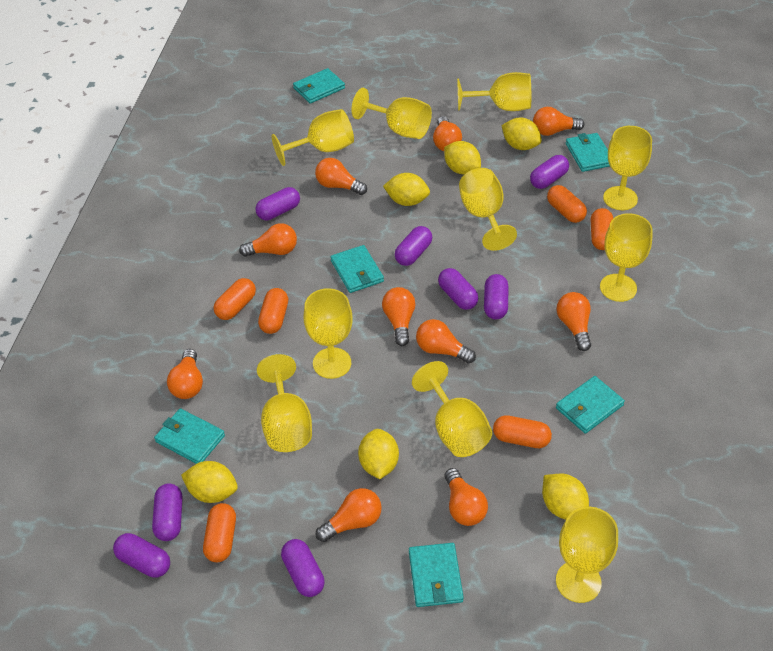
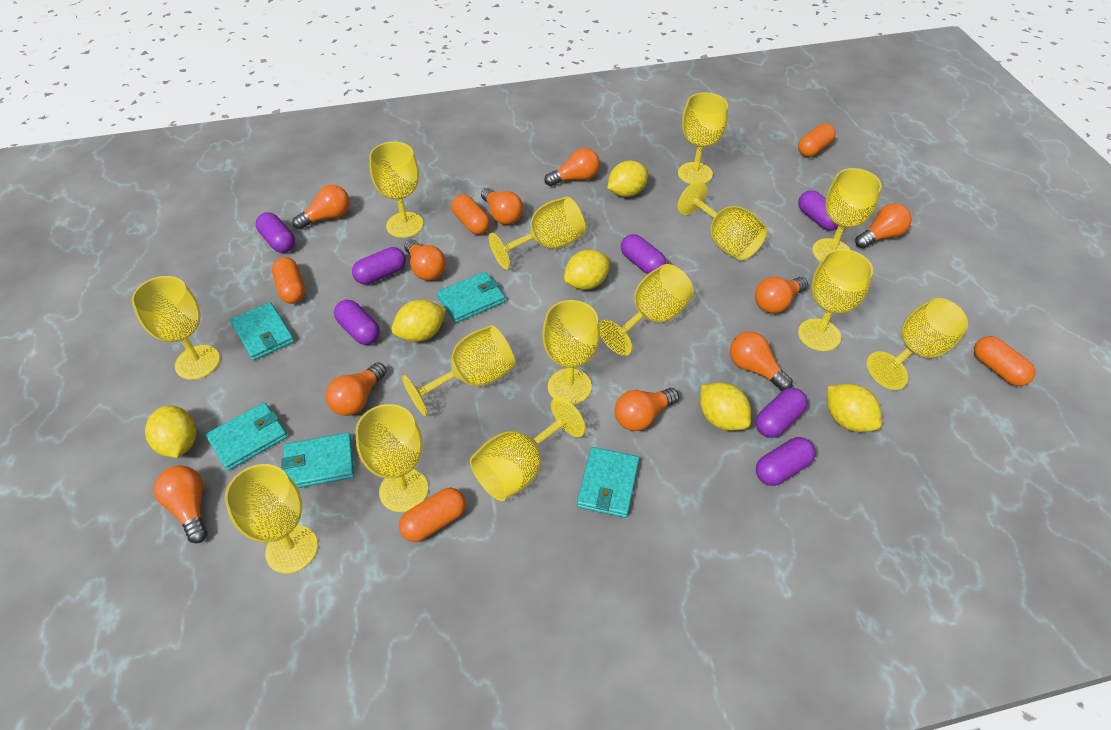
orange capsule: 6 -> 5
purple capsule: 8 -> 7
turquoise wallet: 6 -> 5
yellow goblet: 10 -> 14

